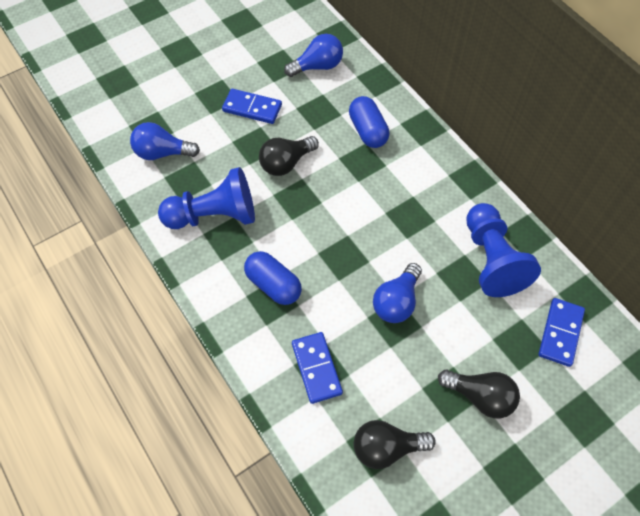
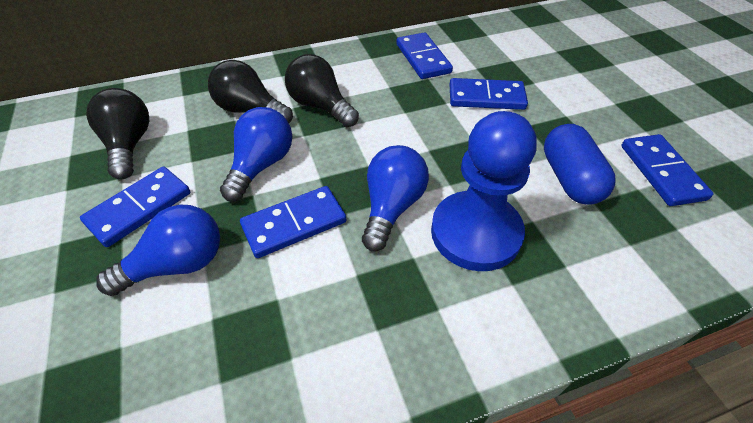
blue capsule: 2 -> 1
blue domino: 3 -> 5
blue pawn: 2 -> 1

